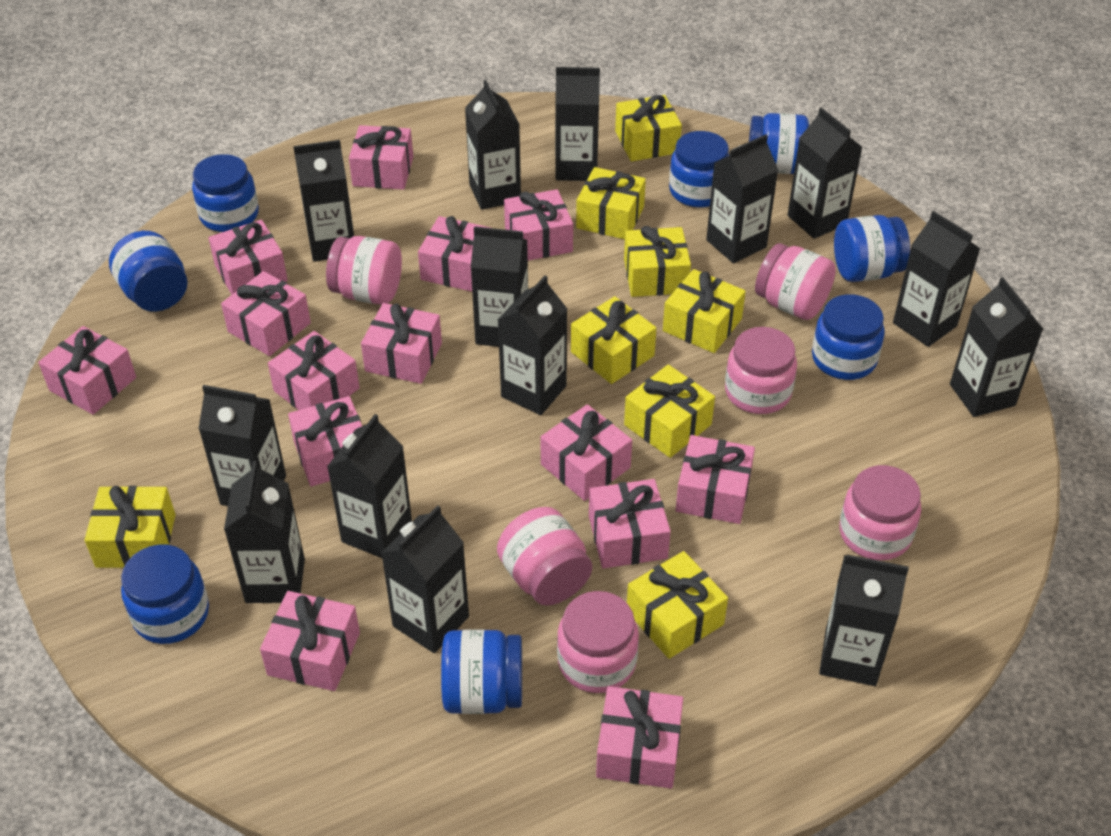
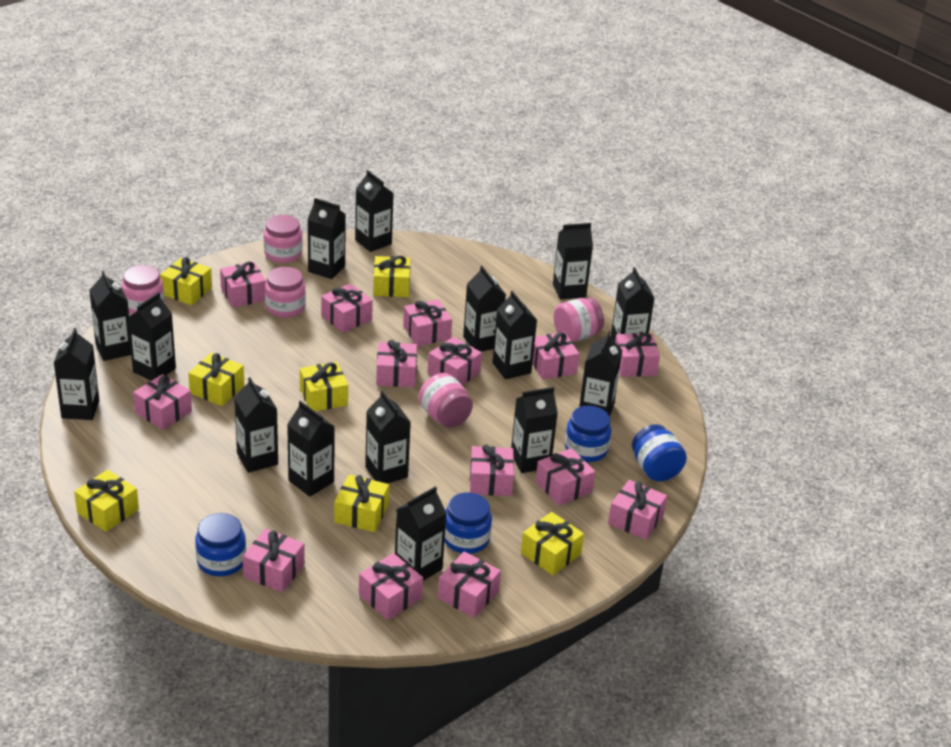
black carton: 14 -> 15
blue jar: 8 -> 4
pink jar: 6 -> 5
yellow gift: 8 -> 7

